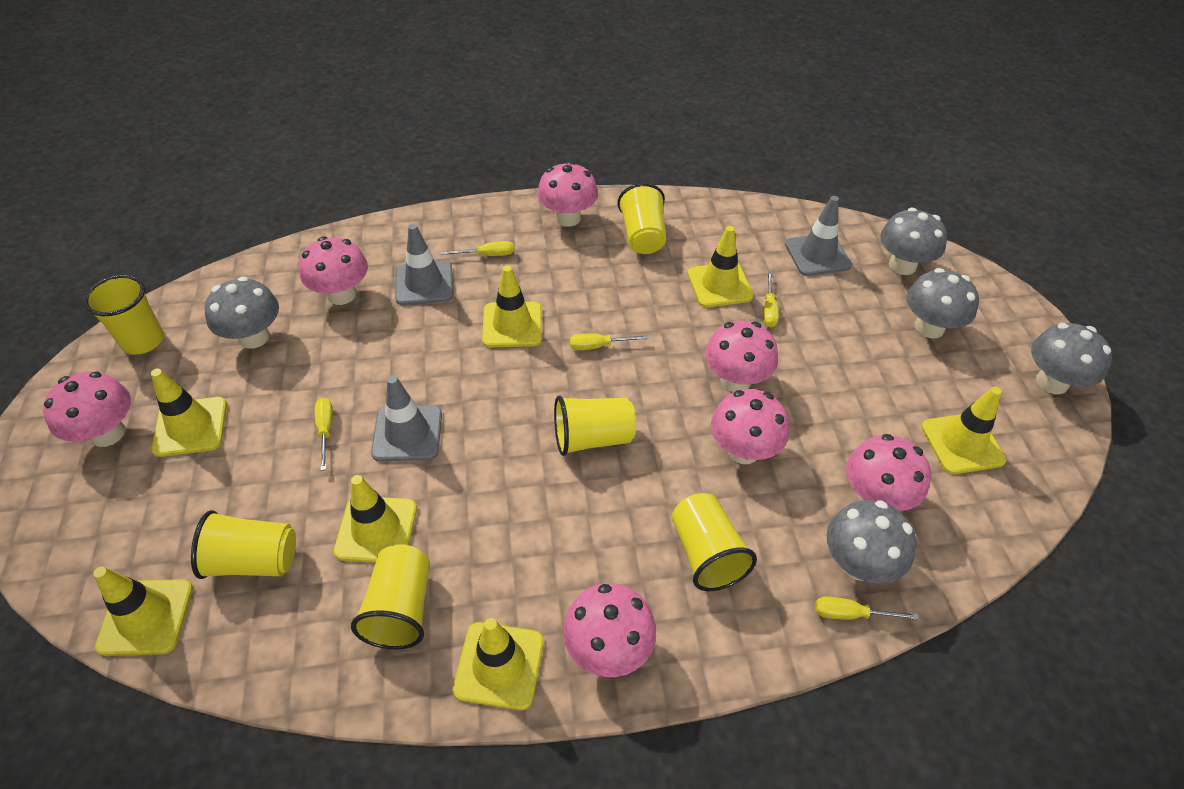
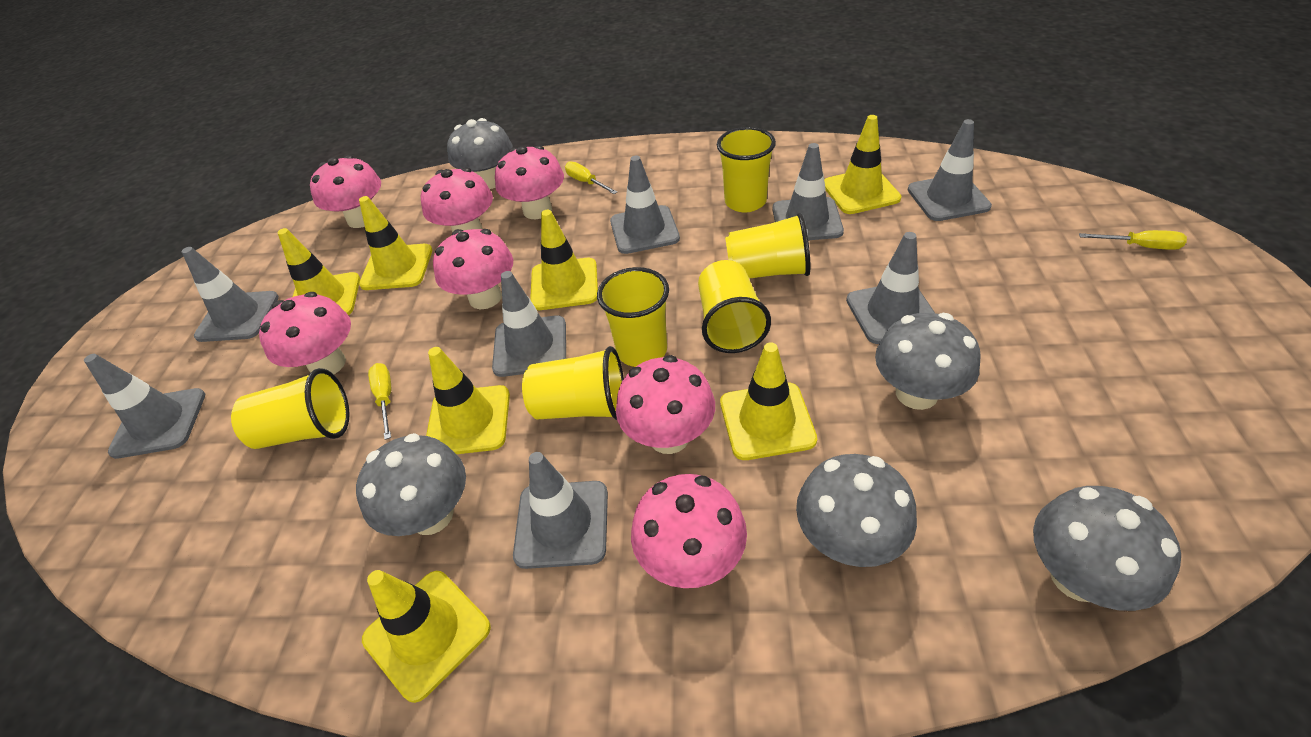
grey traffic cone: 3 -> 8
yellow screwdriver: 5 -> 3

